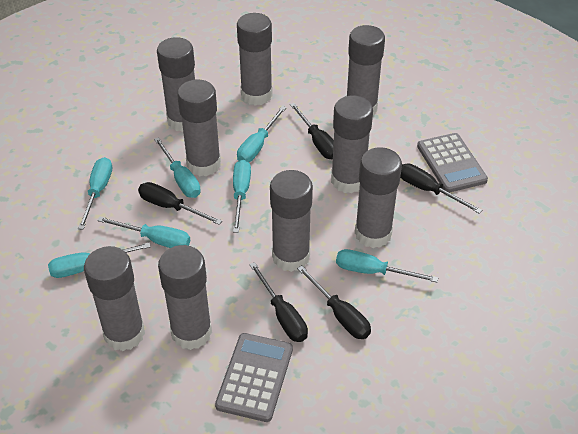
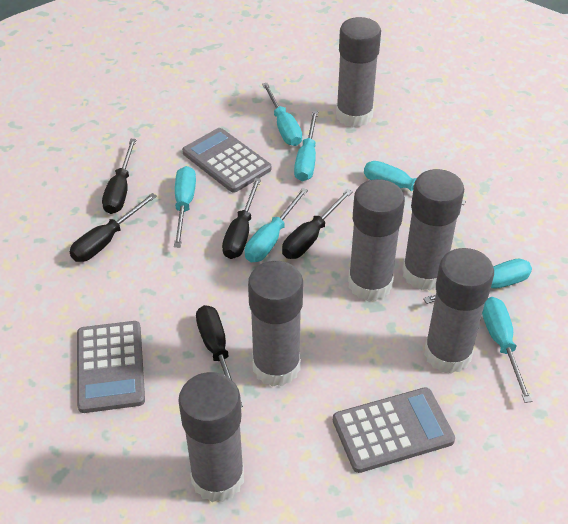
grey calculator: 2 -> 3
grey glue stick: 9 -> 6

